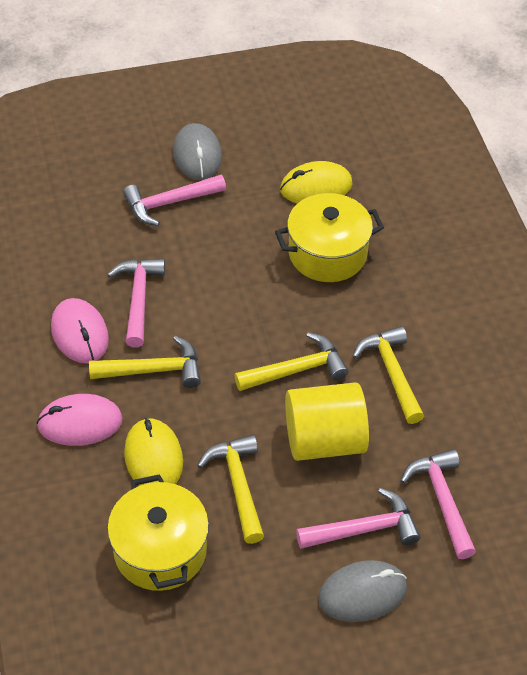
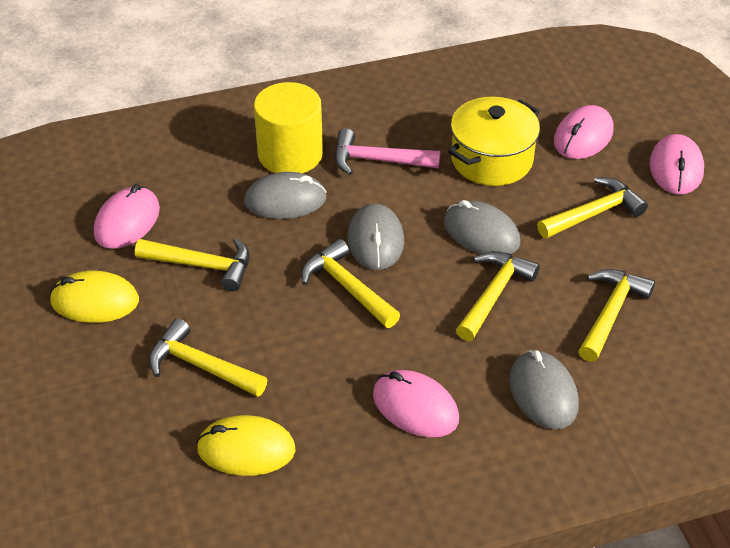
grey mouse: 2 -> 4
pink hammer: 4 -> 1
pink mouse: 2 -> 4
yellow hammer: 4 -> 6
yellow pot: 2 -> 1

